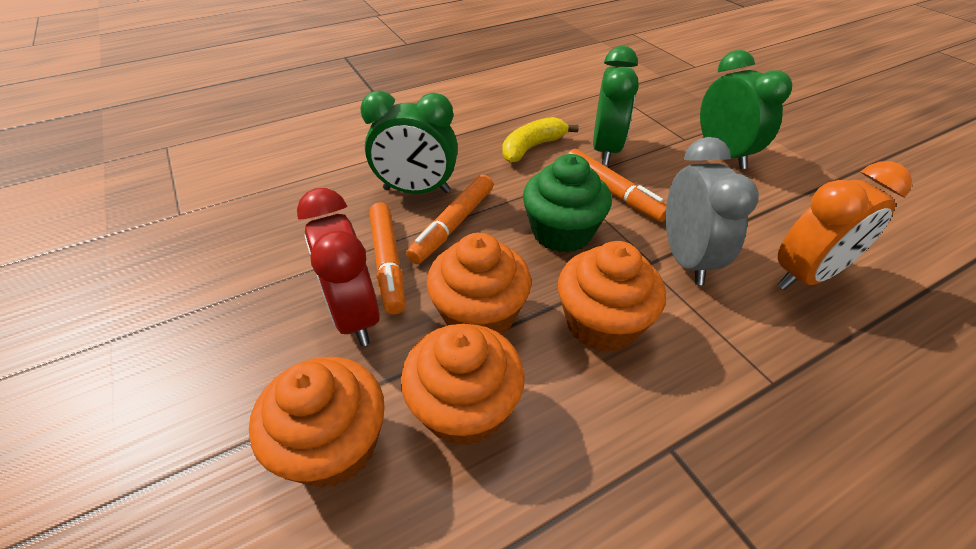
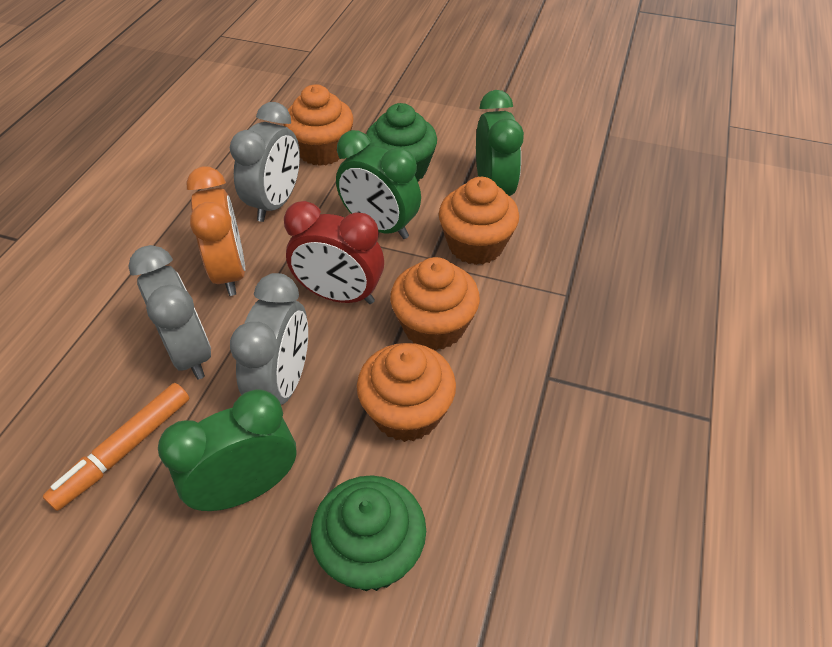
green cupcake: 1 -> 2
grey clock: 1 -> 3
orange marker: 3 -> 1
yellow banana: 1 -> 0

